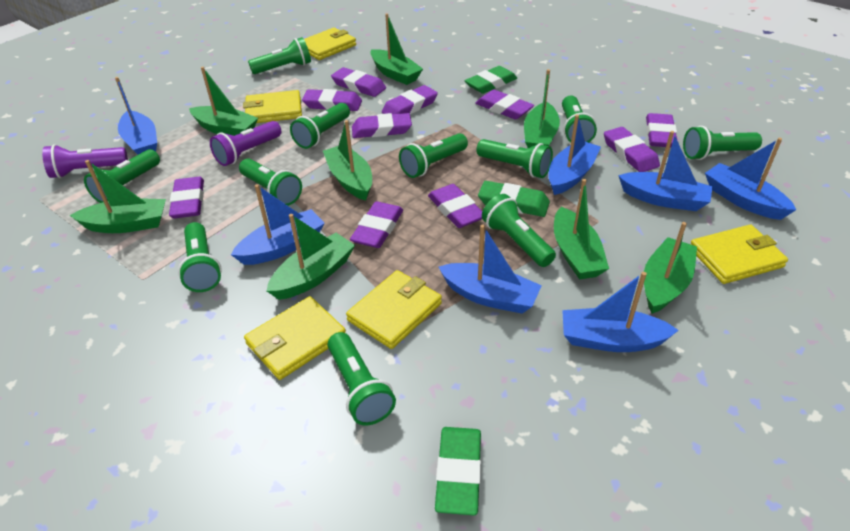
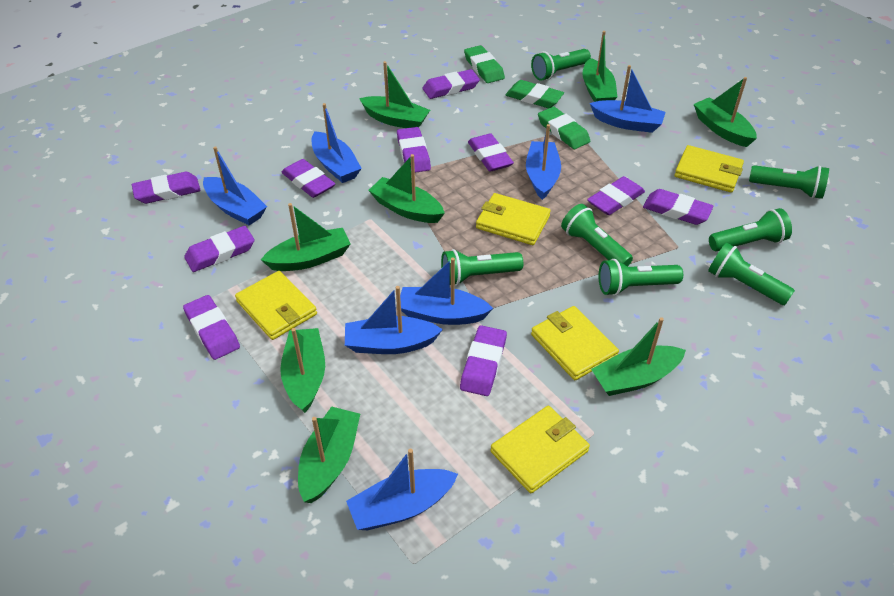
green flashlight: 11 -> 7
purple flashlight: 2 -> 0

